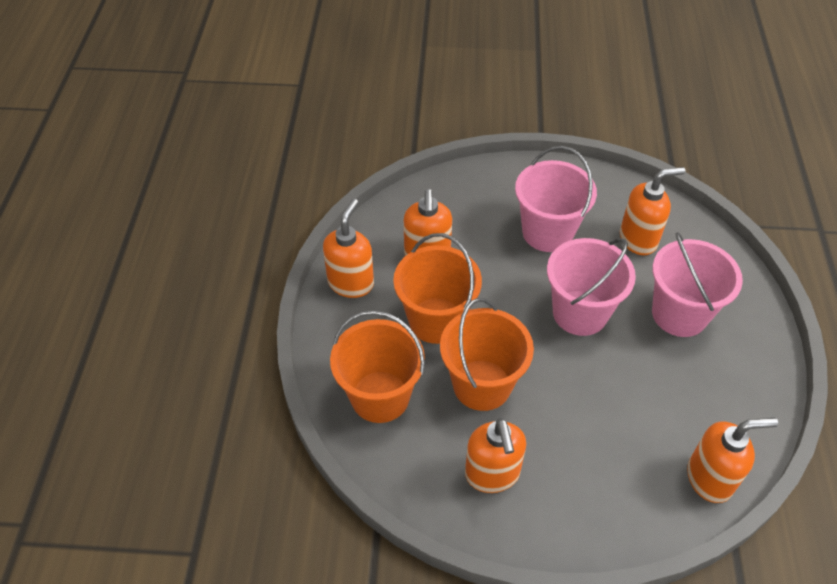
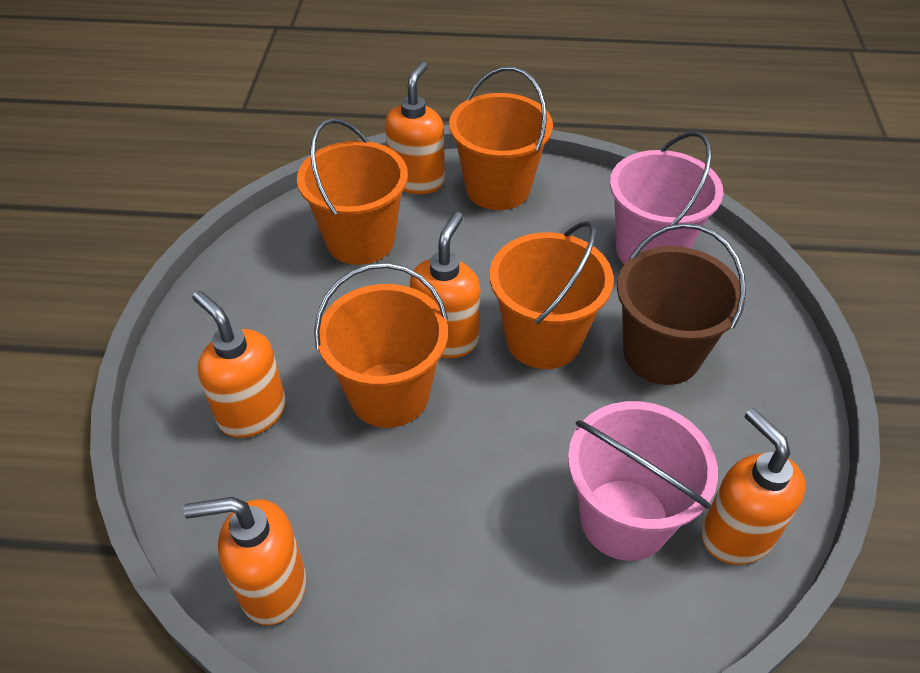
brown bucket: 0 -> 1
orange bucket: 3 -> 4
pink bucket: 3 -> 2

